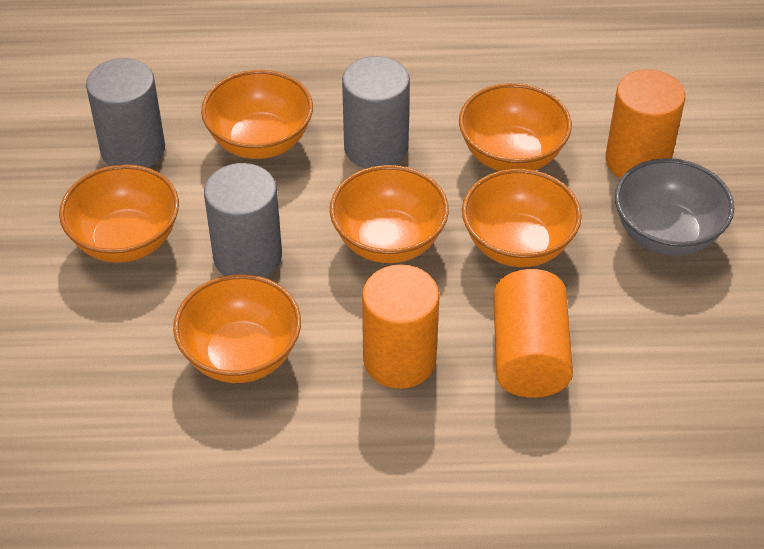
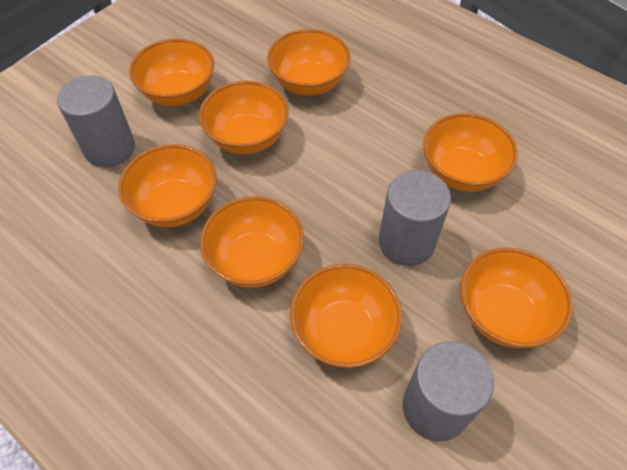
grey bowl: 1 -> 0
orange bowl: 6 -> 8
orange cylinder: 3 -> 0

